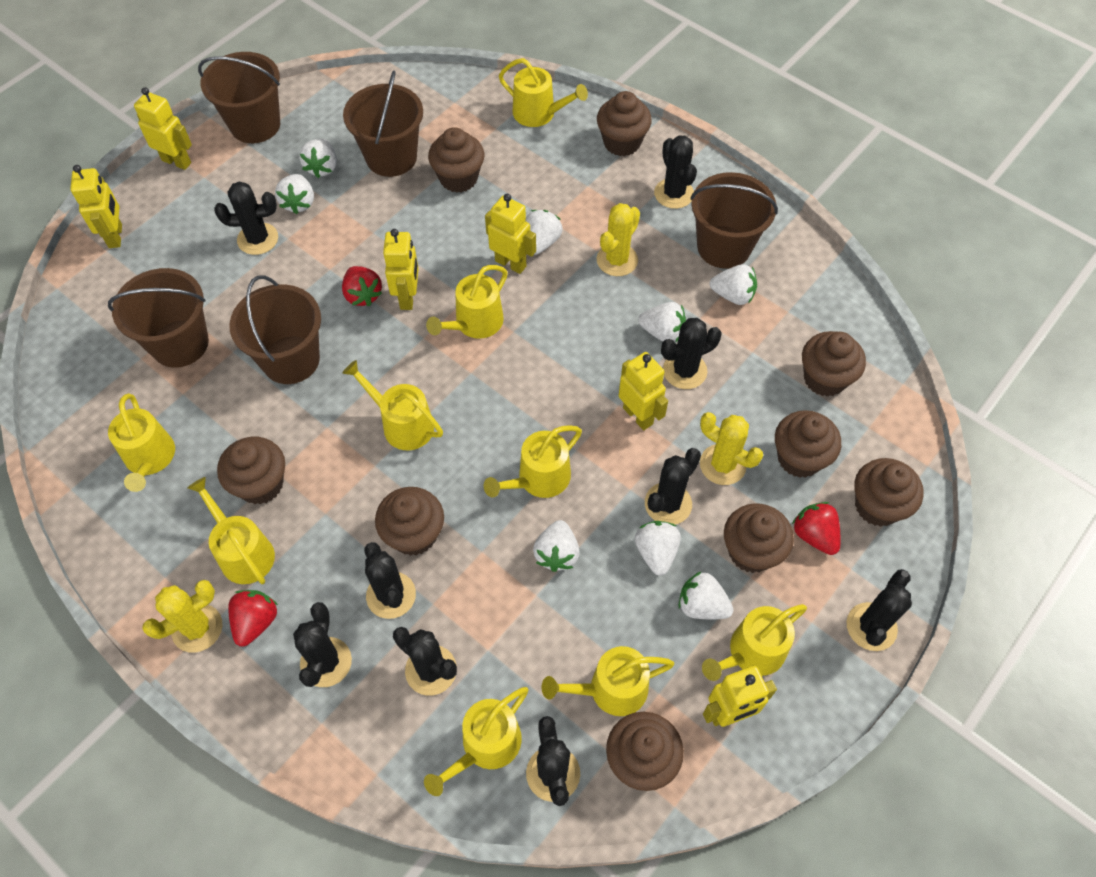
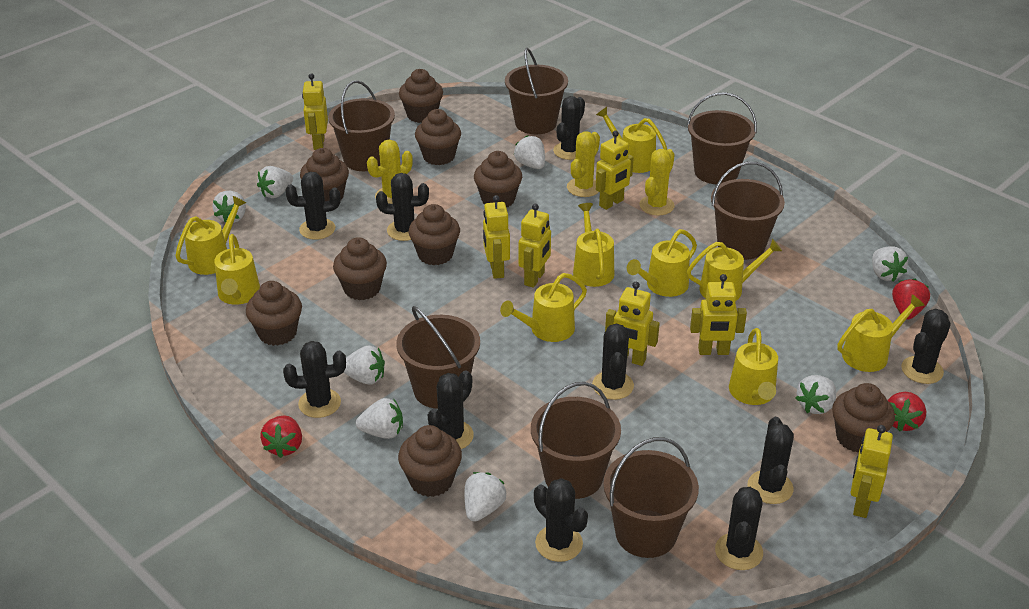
black cactus: 9 -> 10
brown bucket: 5 -> 7
yellow robot: 6 -> 7

